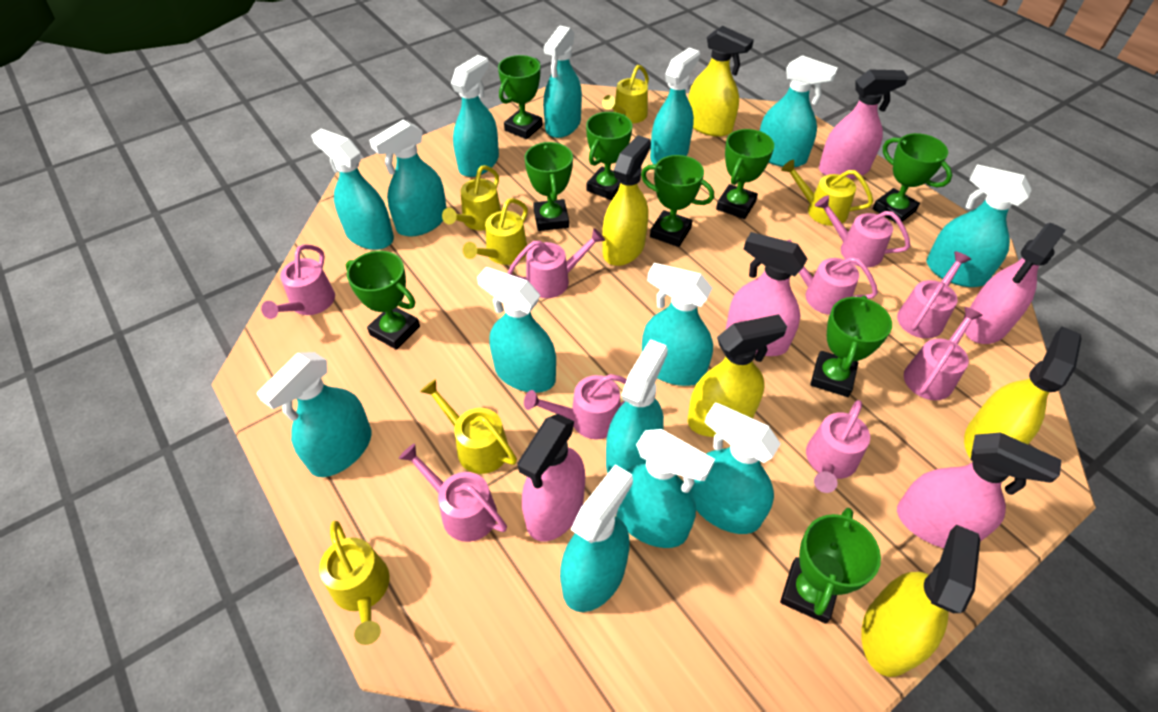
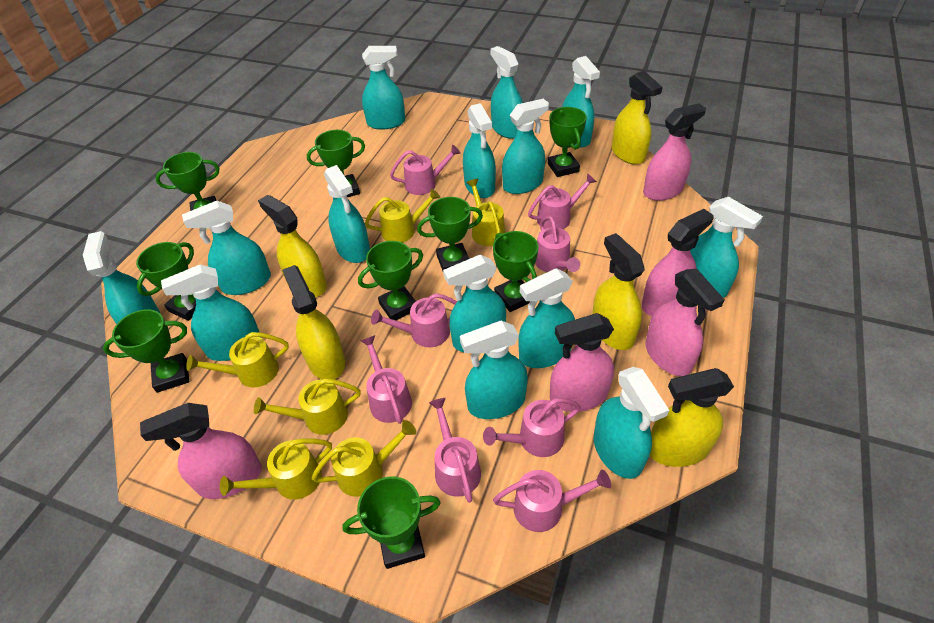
pink watering can: 9 -> 8

